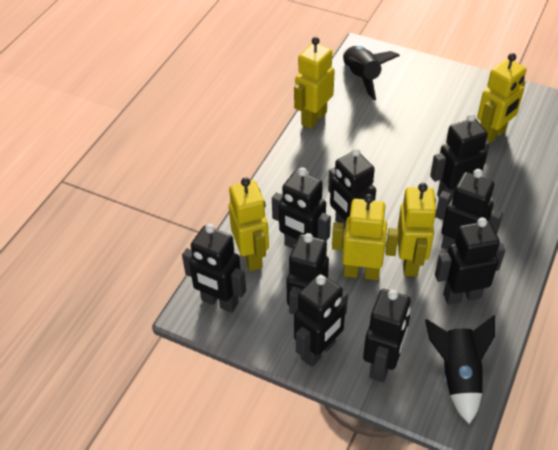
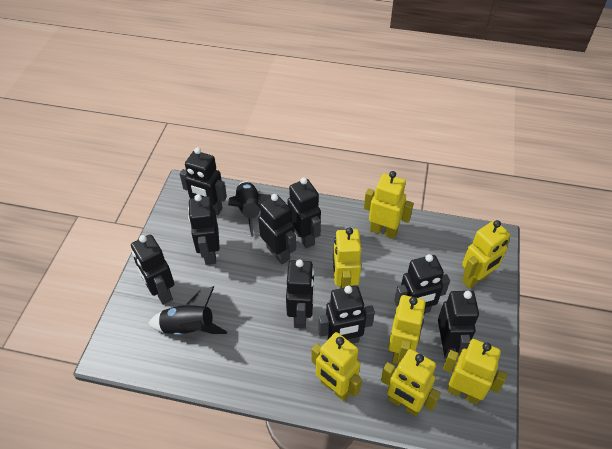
yellow robot: 5 -> 7

